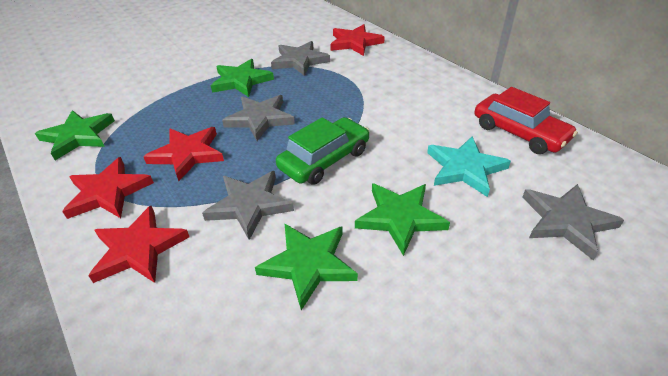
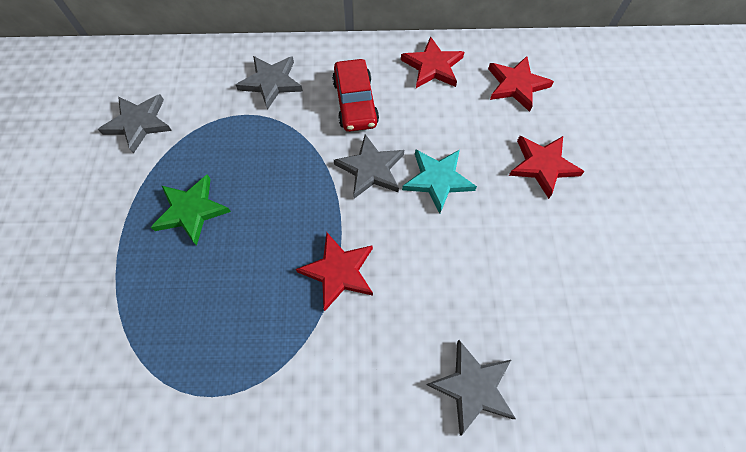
green car: 1 -> 0
green star: 4 -> 1

